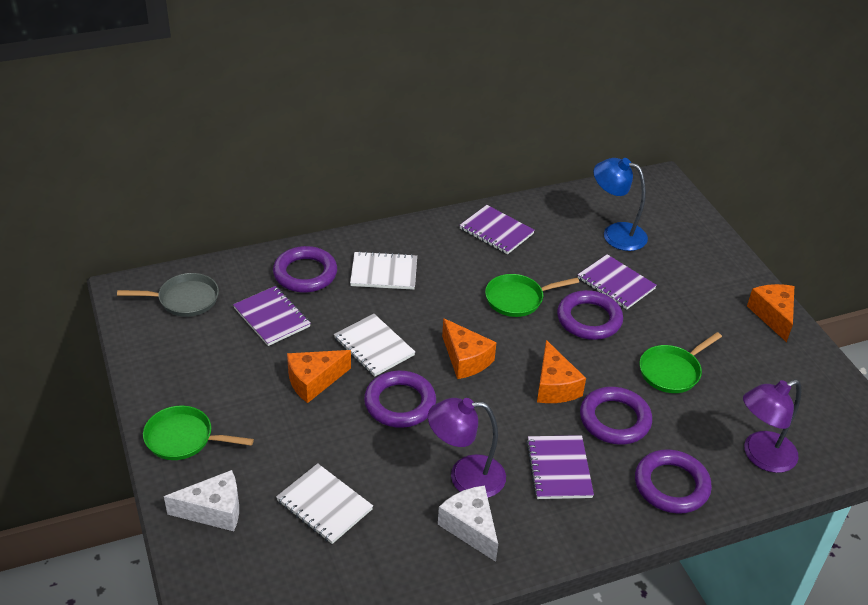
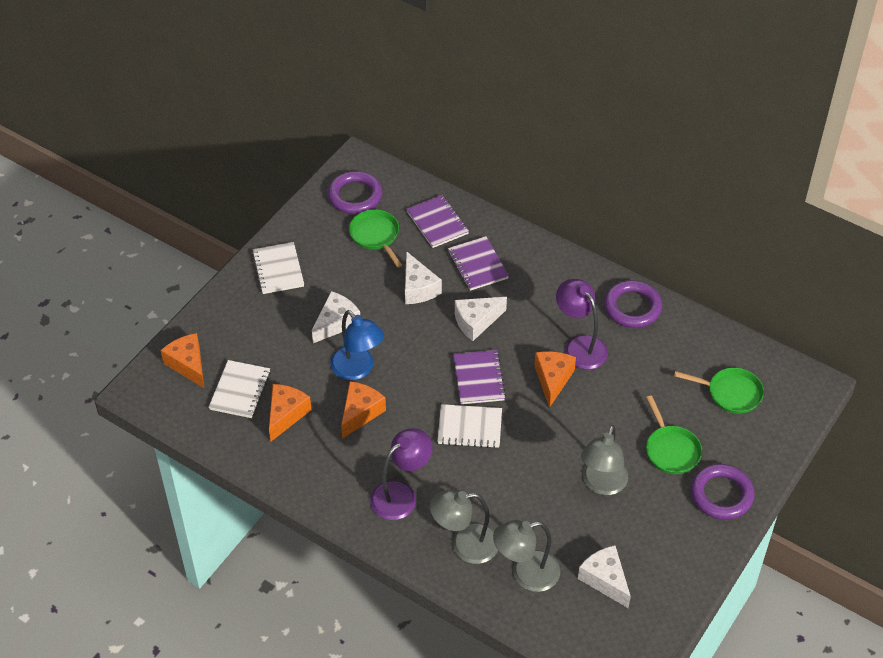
grey lamp: 0 -> 3
grey pan: 1 -> 0
purple notebook: 4 -> 3
purple ring: 5 -> 3
white cheese: 2 -> 4

